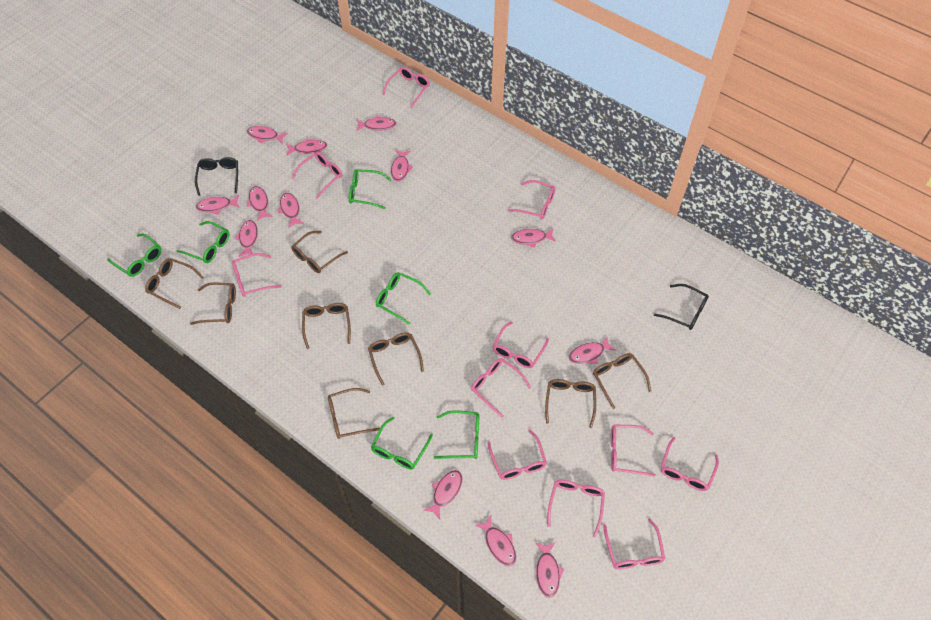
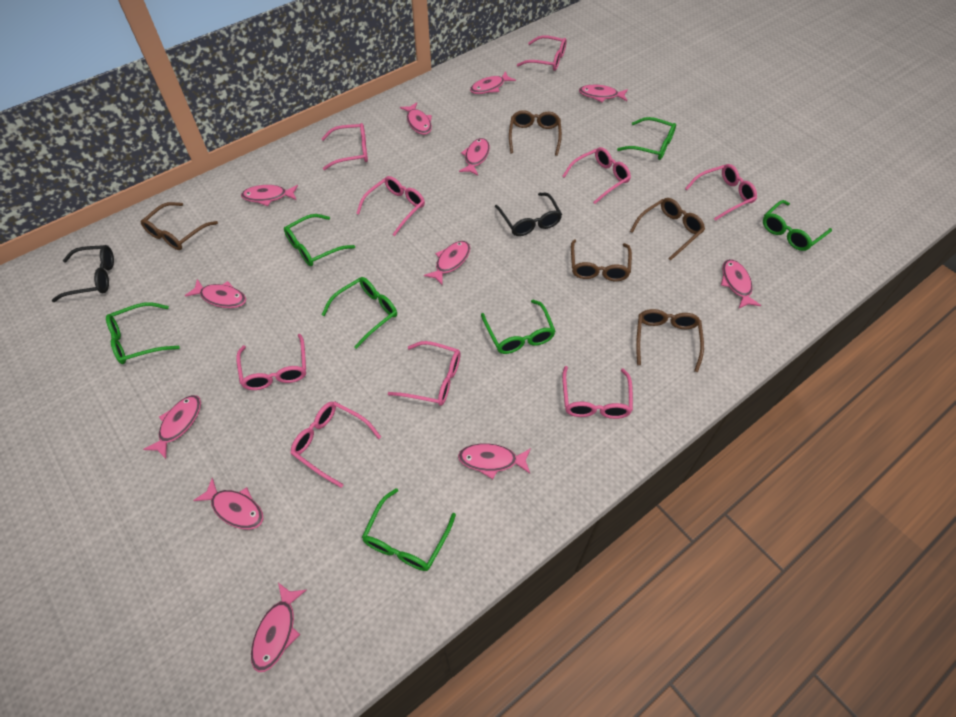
brown glasses: 8 -> 5
green glasses: 6 -> 7
pink fish: 13 -> 12
pink glasses: 11 -> 9

